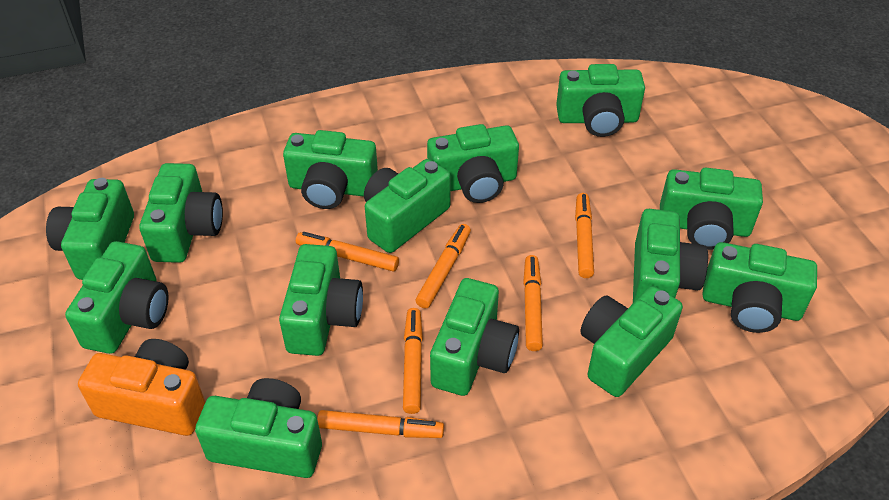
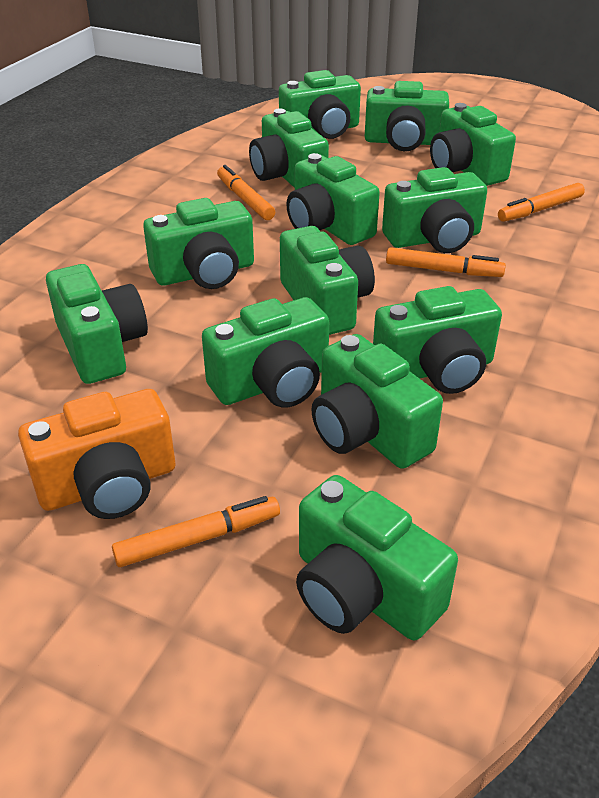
green camera: 14 -> 13
orange marker: 6 -> 4

